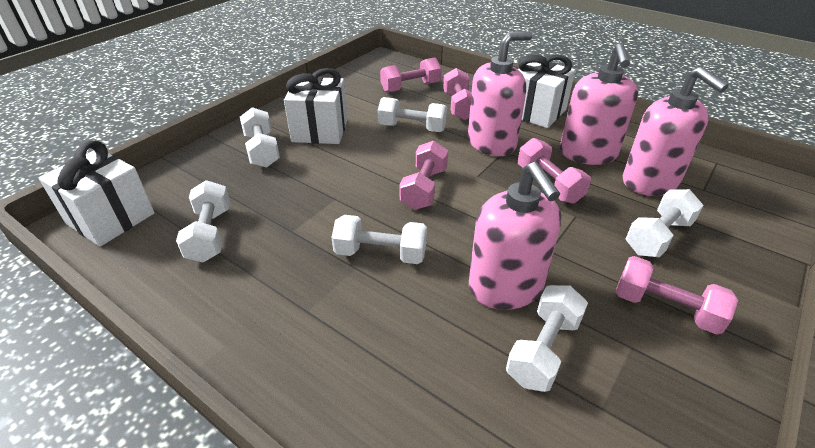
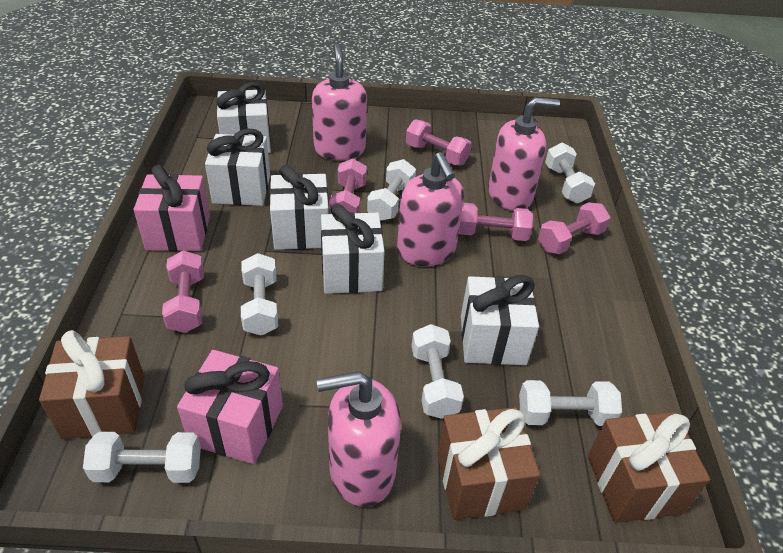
brown gift: 0 -> 3
pink gift: 0 -> 2
white gift: 3 -> 5

